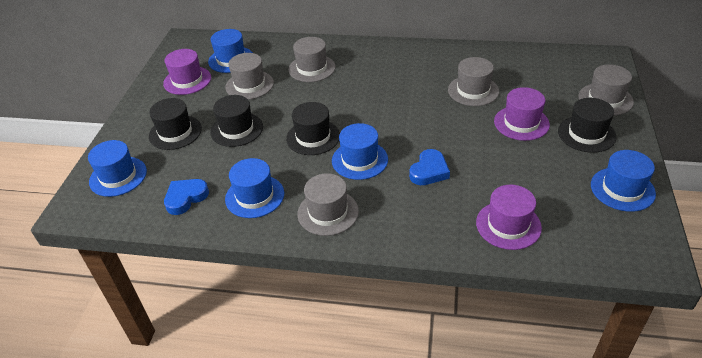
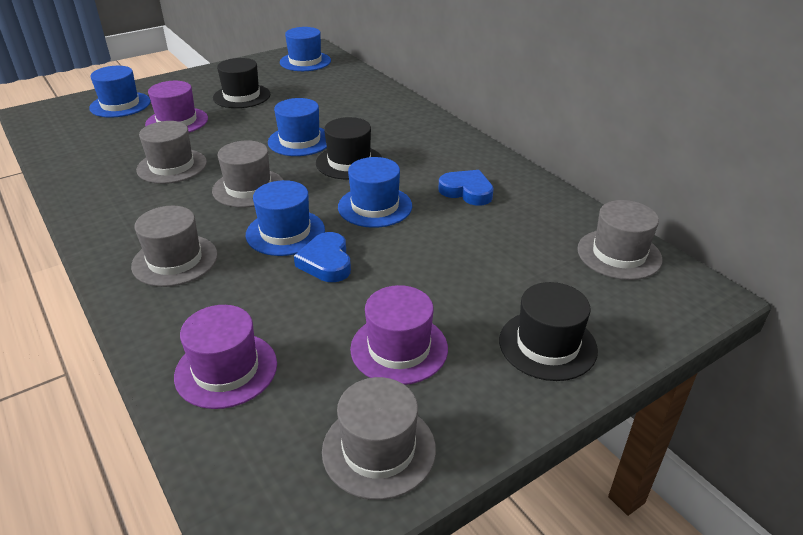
black hat: 4 -> 3

